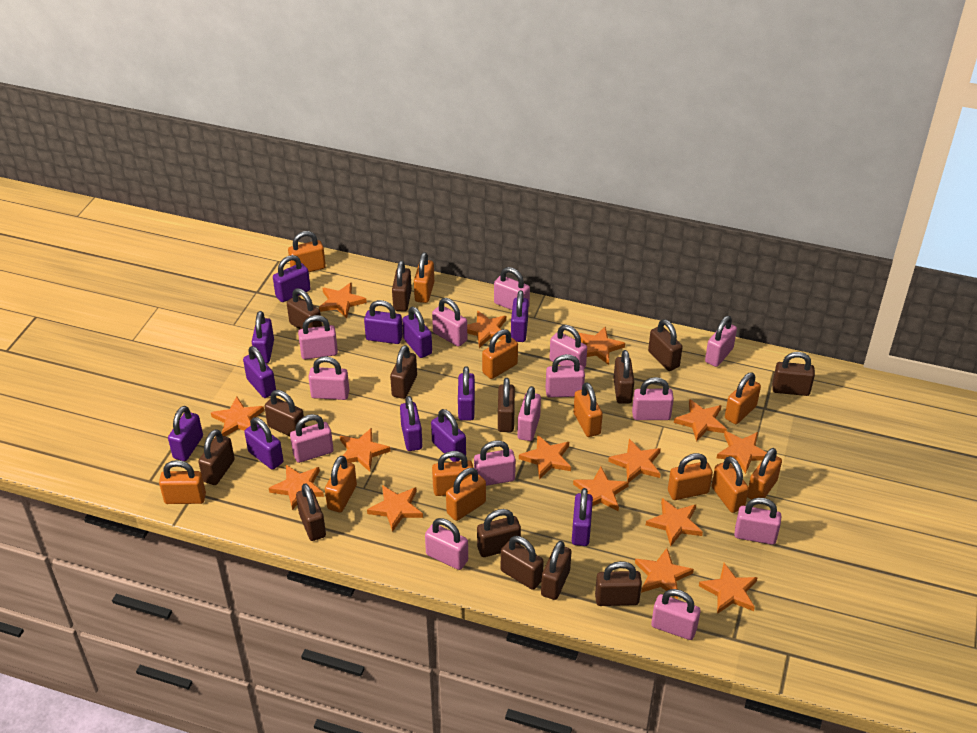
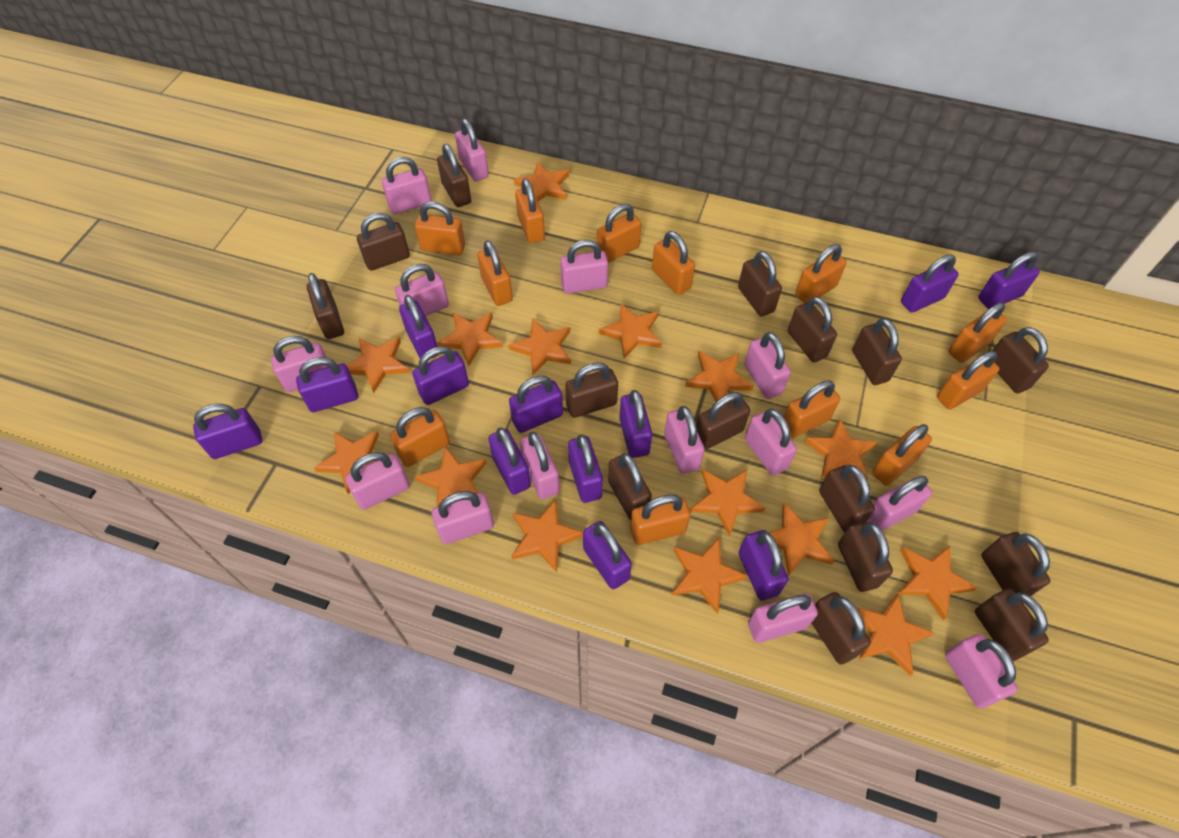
brown padlock: 14 -> 15

